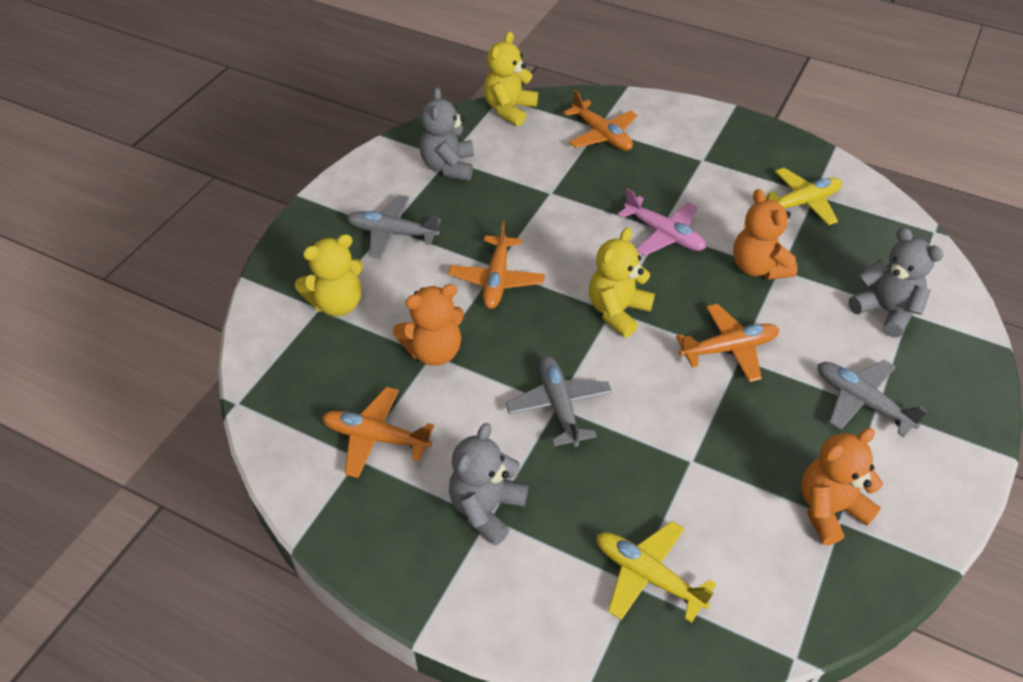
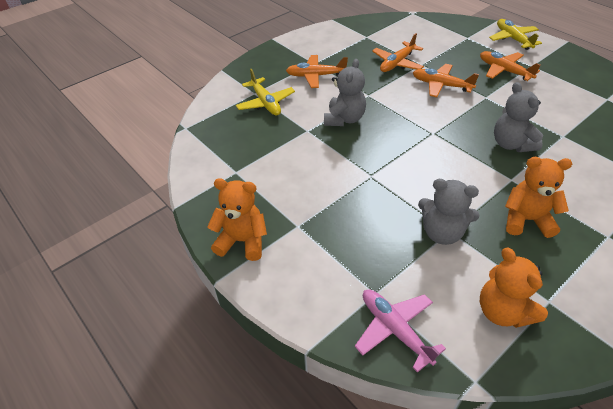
grey plane: 3 -> 0
yellow teddy bear: 3 -> 0

